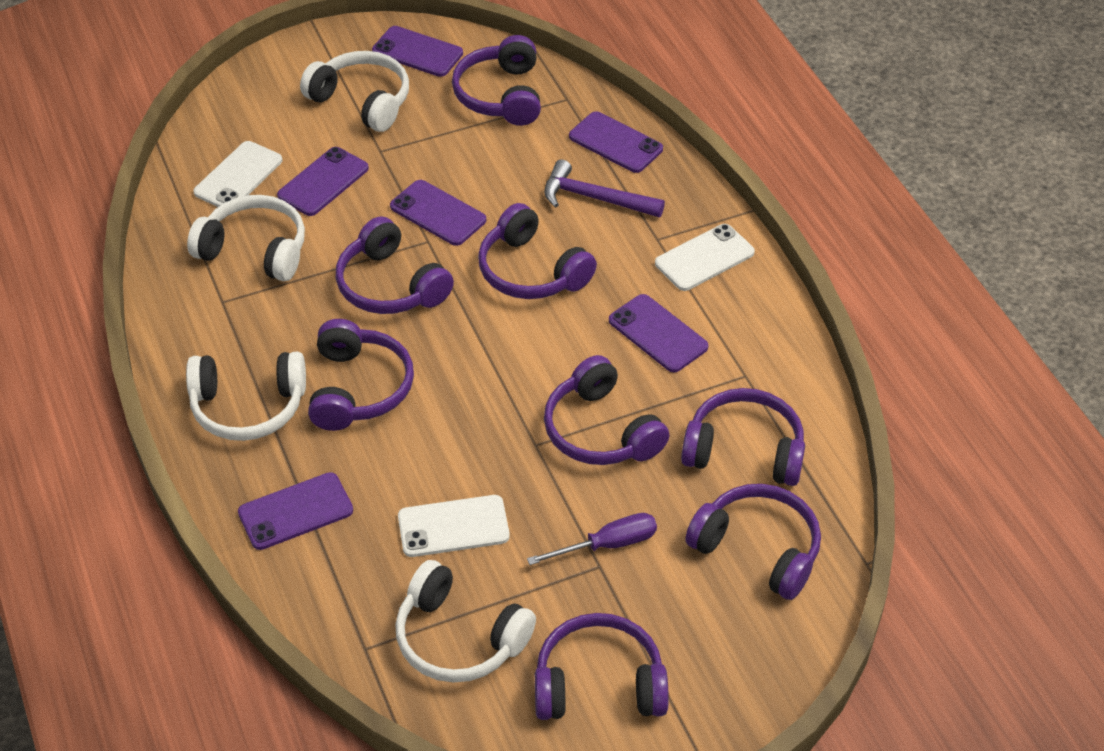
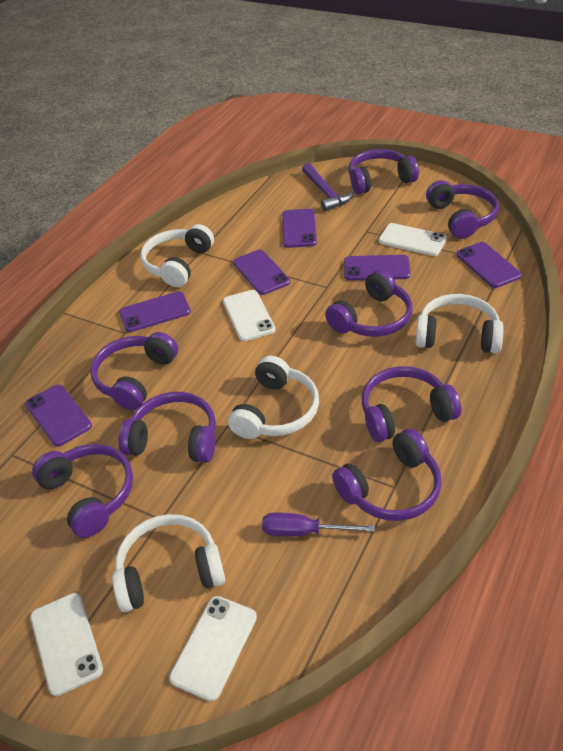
white phone: 3 -> 4

